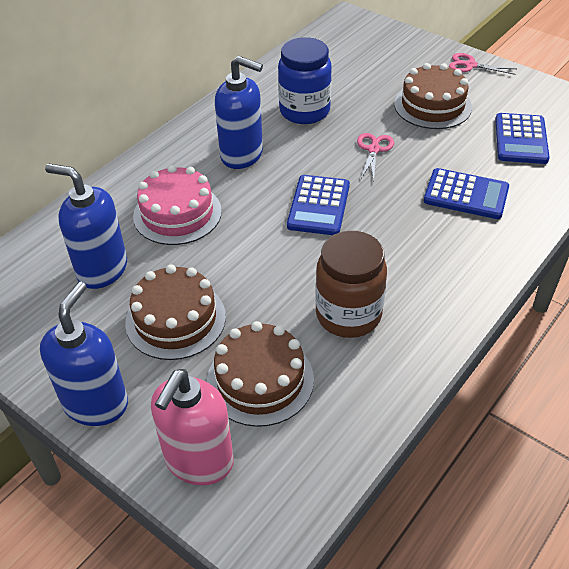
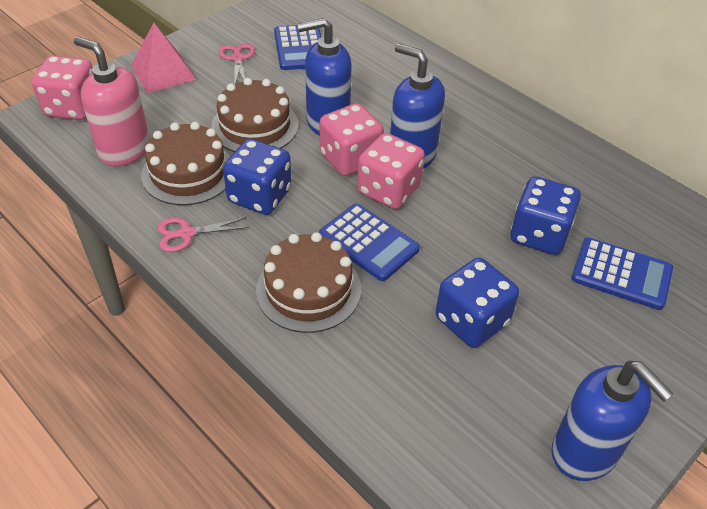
blue dice: 0 -> 3
blue jar: 1 -> 0
brown jar: 1 -> 0
pink cake: 1 -> 0
pink dice: 0 -> 3
pink pyramid: 0 -> 1

